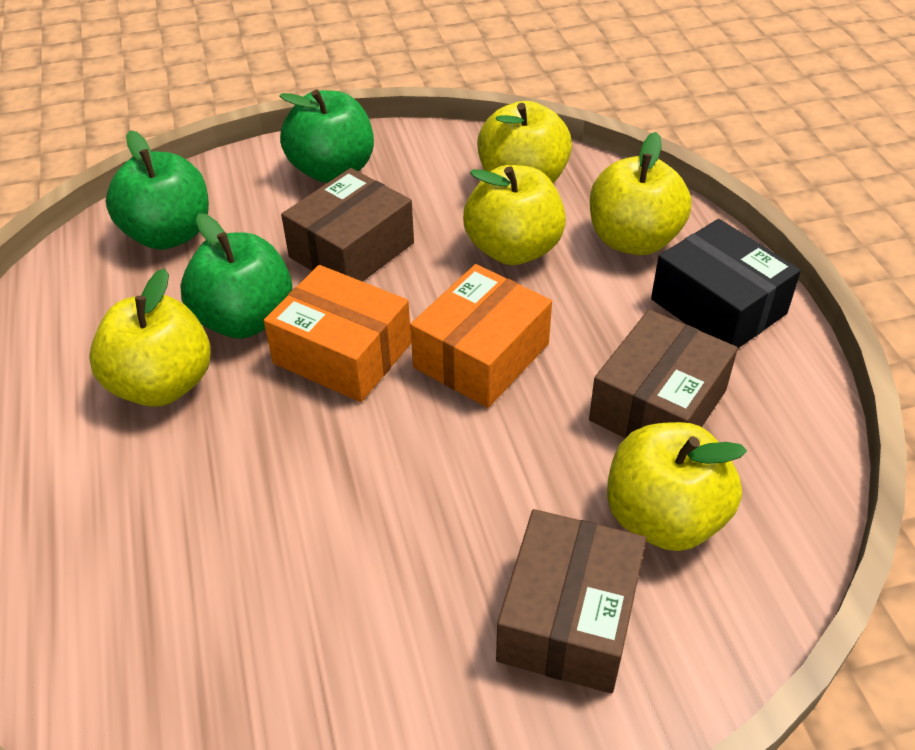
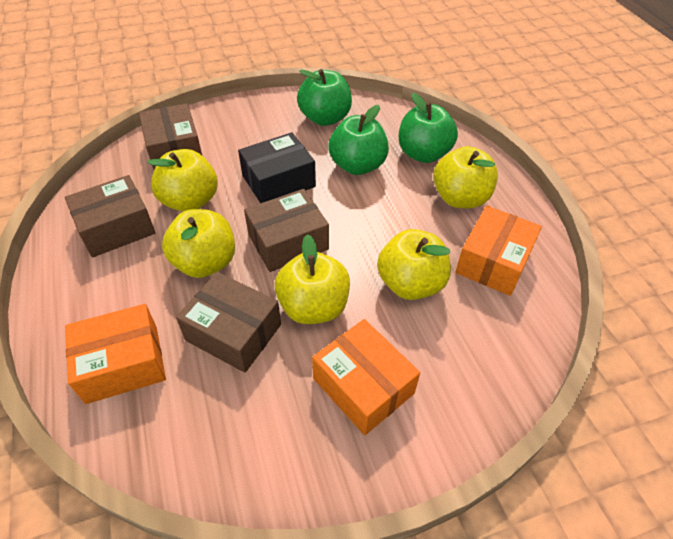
brown box: 3 -> 4
orange box: 2 -> 3

